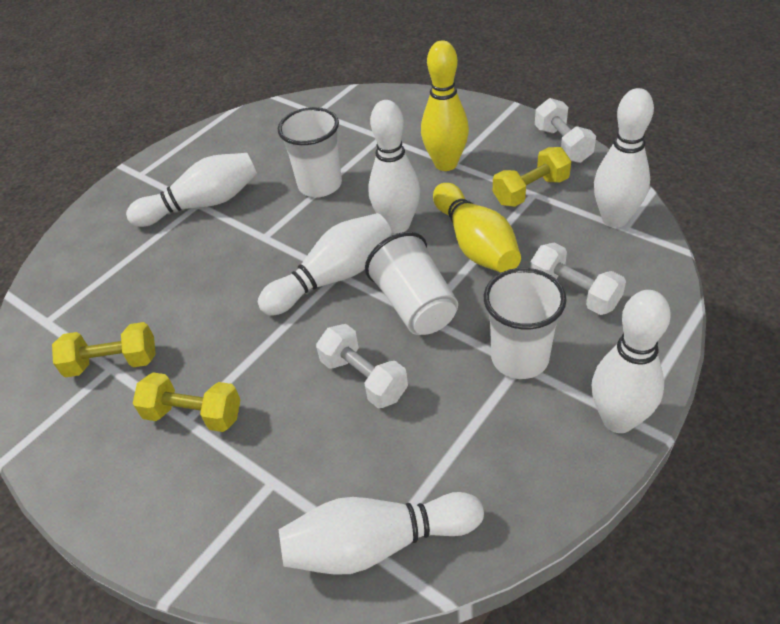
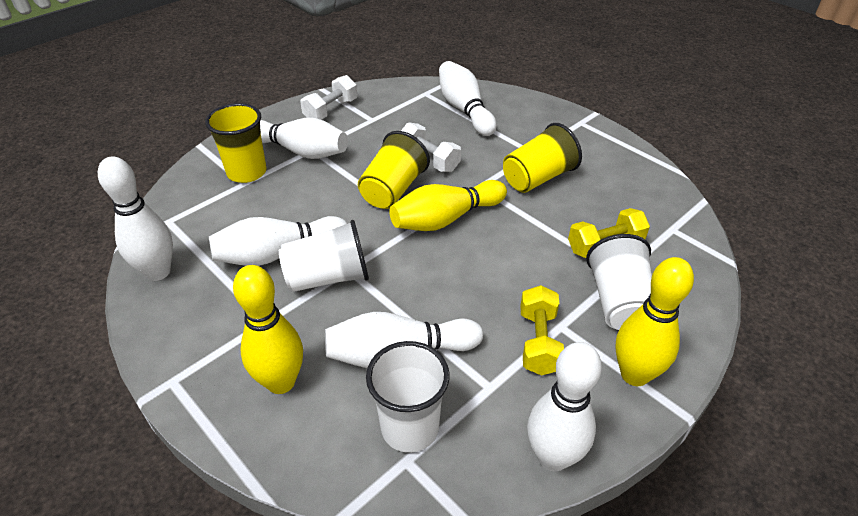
white dumbbell: 3 -> 2
yellow bowling pin: 2 -> 3
yellow cup: 0 -> 3
yellow dumbbell: 3 -> 2

